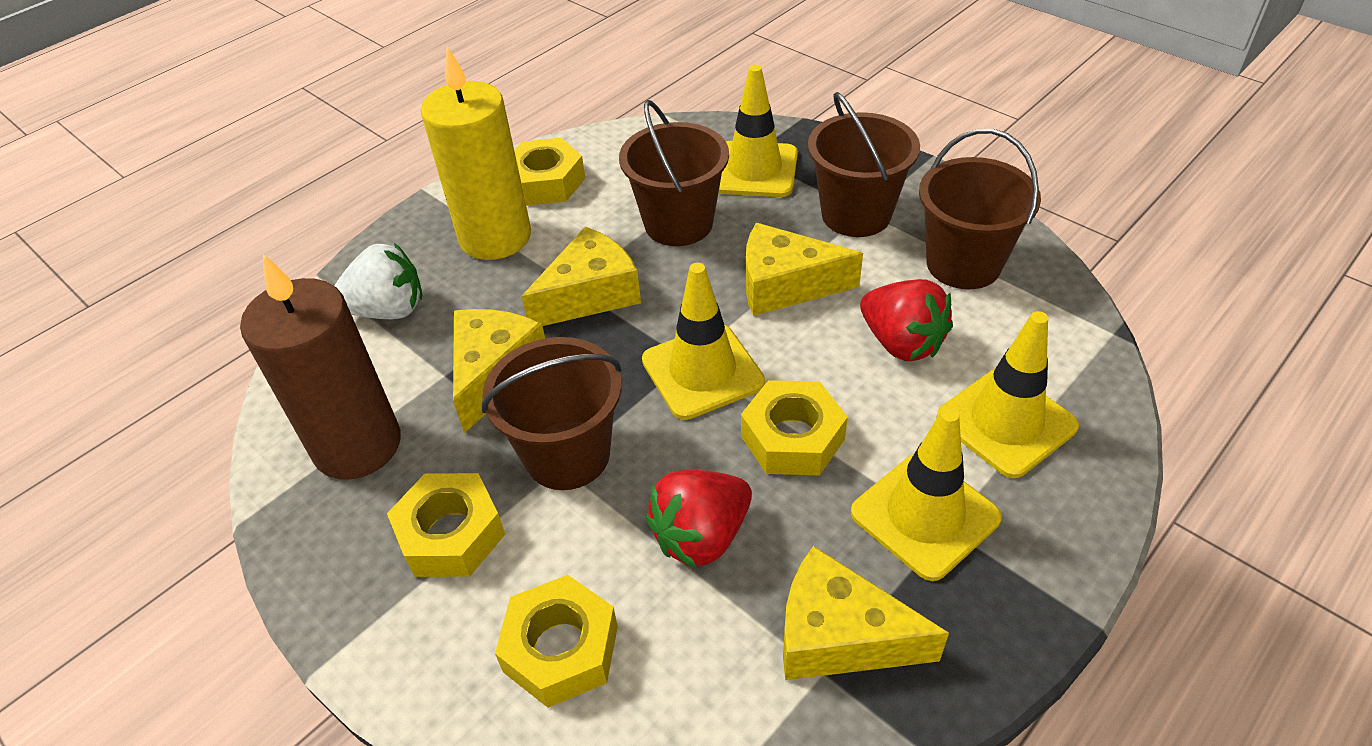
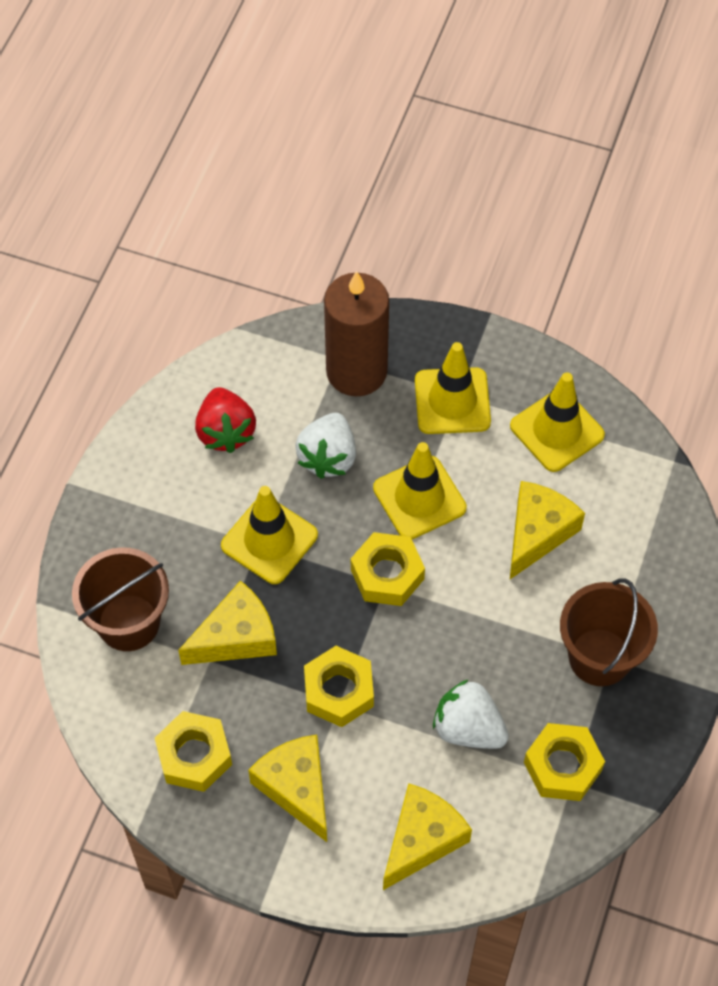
brown bucket: 4 -> 2
red strawberry: 2 -> 1
white strawberry: 1 -> 2
yellow candle: 1 -> 0

